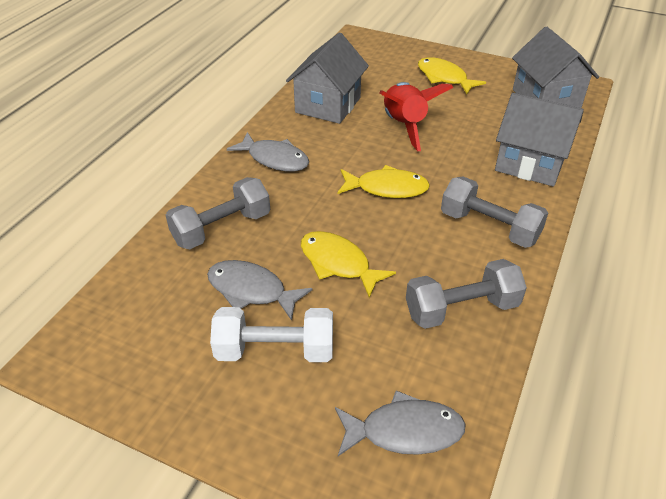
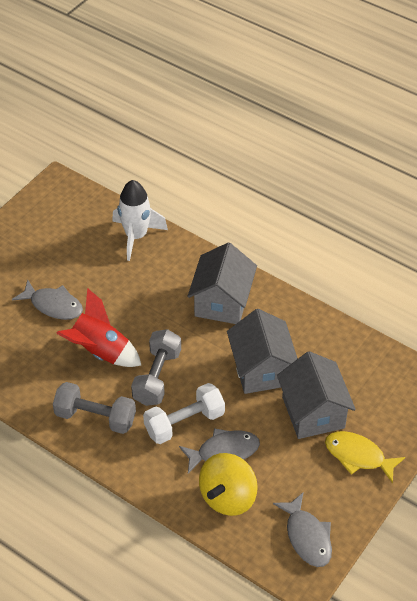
grey dumbbell: 3 -> 2
white rocket: 0 -> 1
yellow fish: 3 -> 1
yellow spinning top: 0 -> 1

